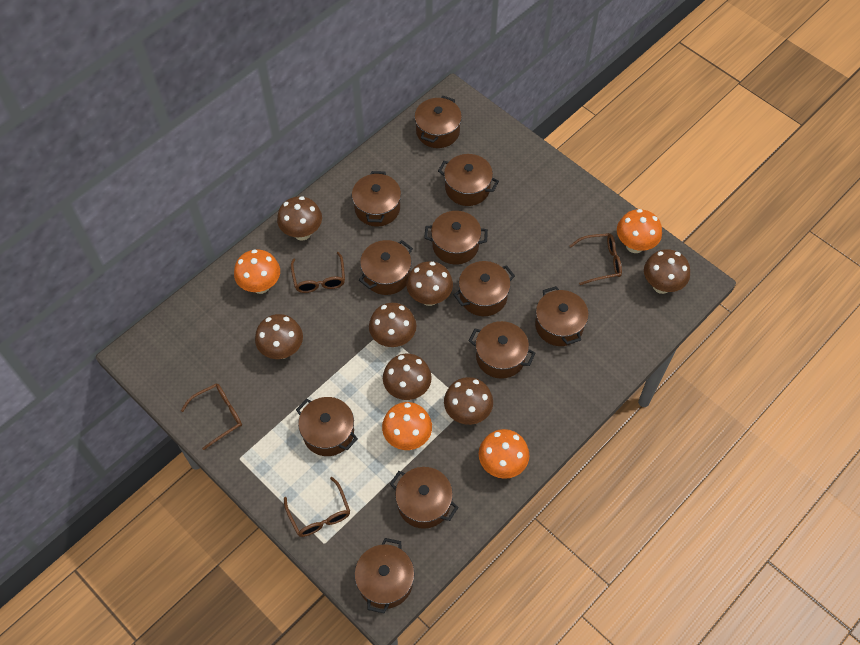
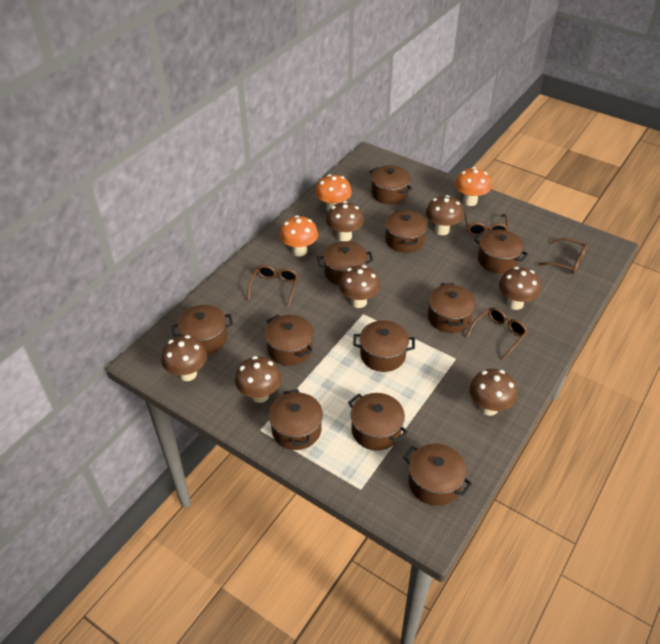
orange mushroom: 4 -> 3

